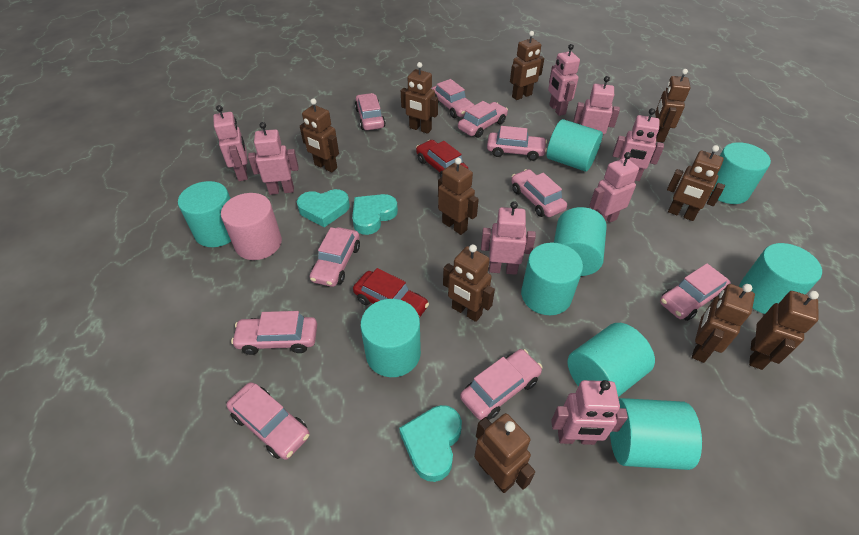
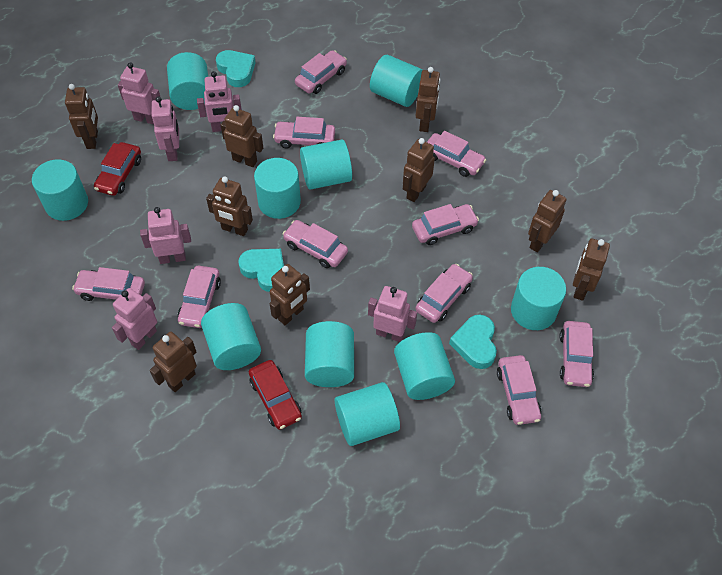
brown robot: 10 -> 9
pink cylinder: 1 -> 0
pink robot: 8 -> 6
turquoise cylinder: 9 -> 10

